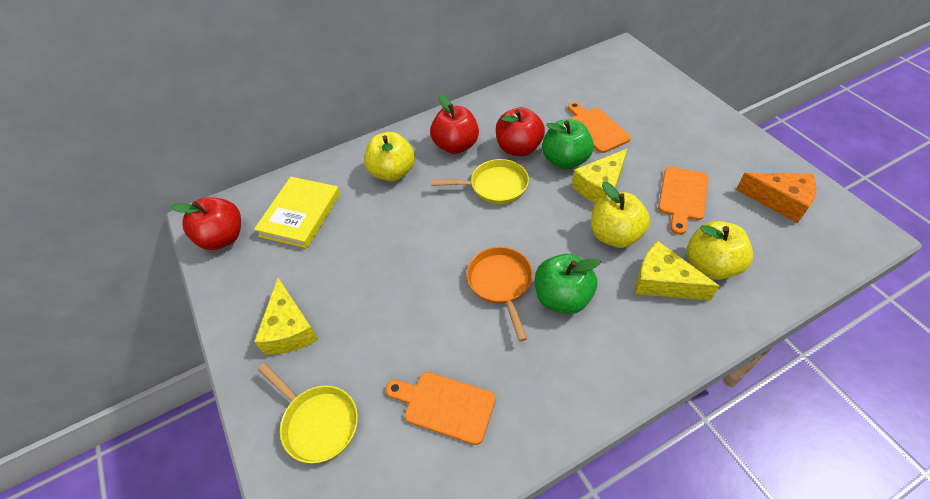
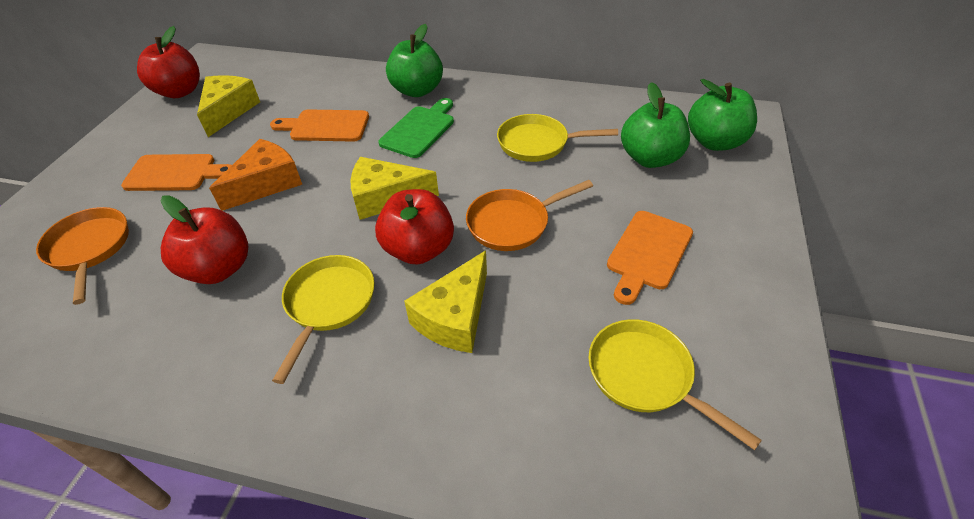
green apple: 2 -> 3
green cutting board: 0 -> 1
orange pan: 1 -> 2
yellow apple: 3 -> 0
yellow book: 1 -> 0
yellow pan: 2 -> 3

